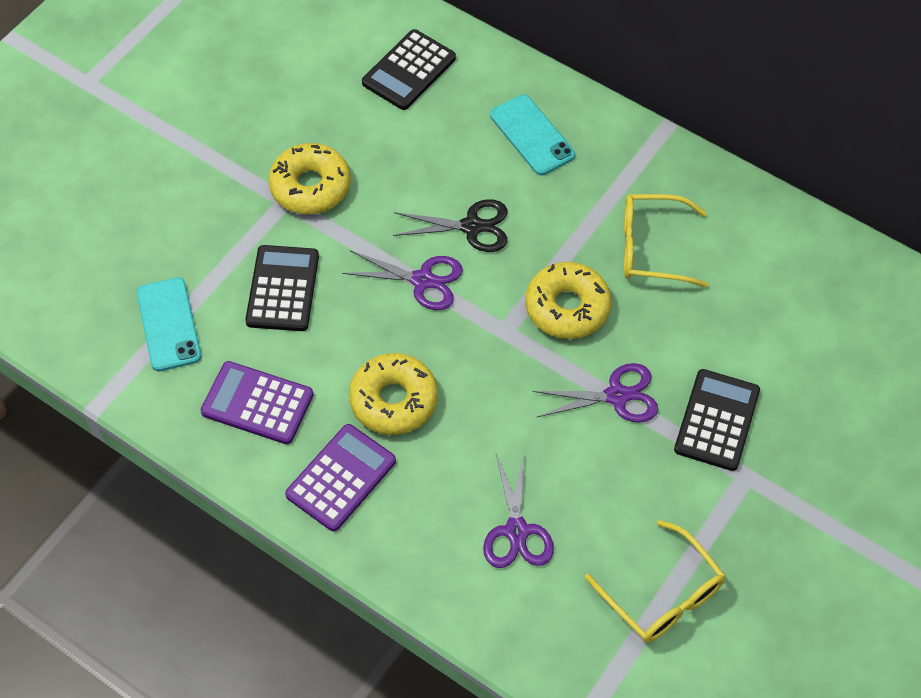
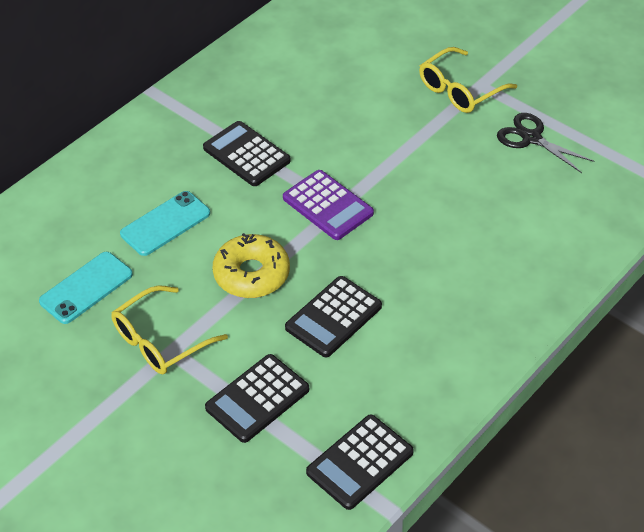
black calculator: 3 -> 4
purple calculator: 2 -> 1
purple scissors: 3 -> 0
yellow donut: 3 -> 1

